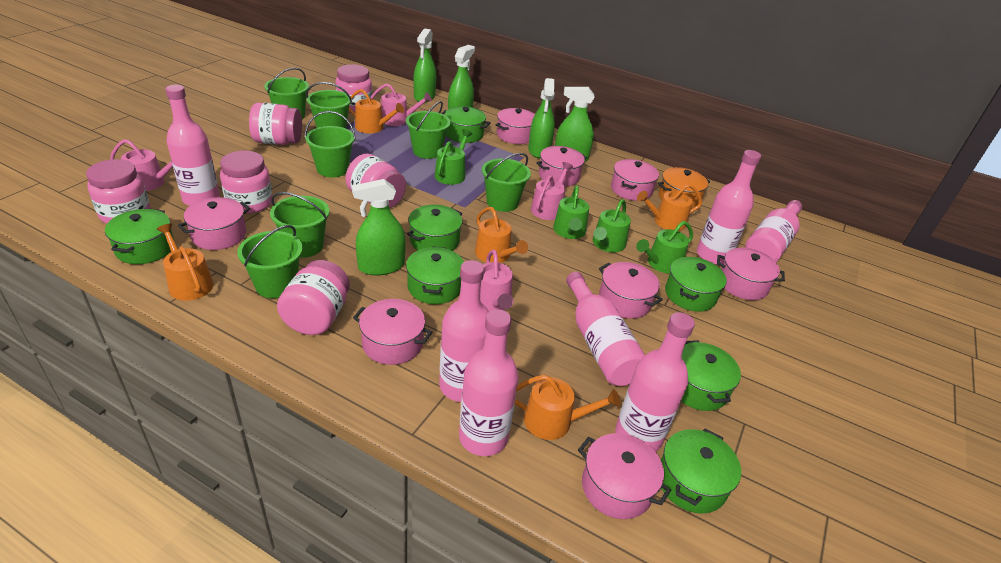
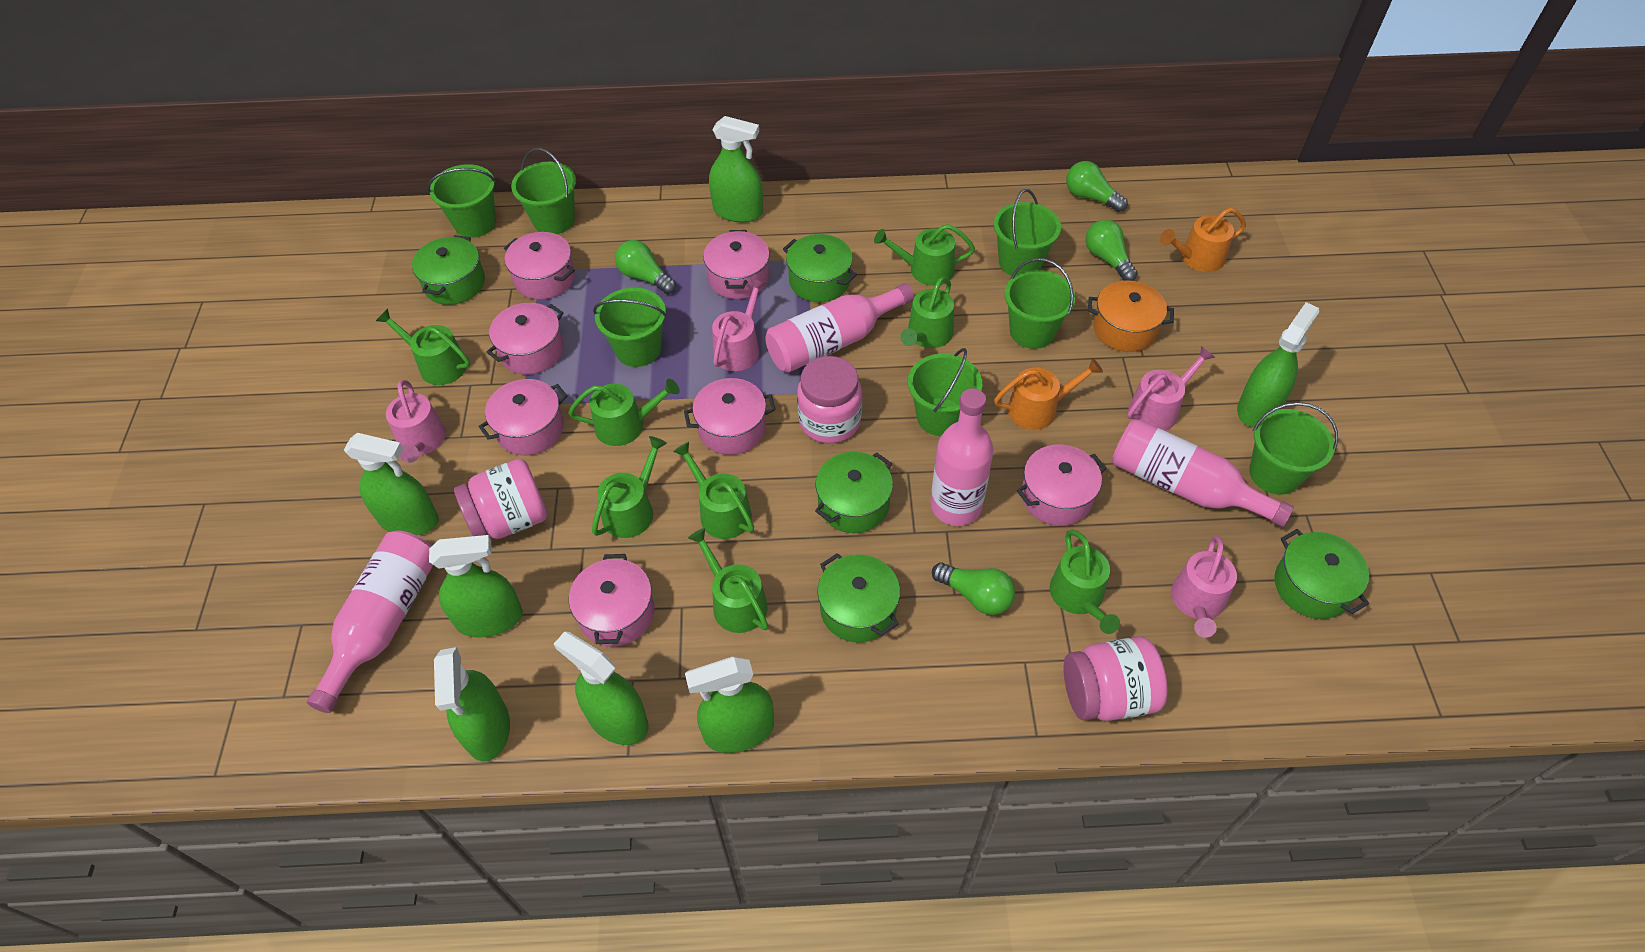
green light bulb: 0 -> 4
green pot: 7 -> 5
green spray bottle: 5 -> 7
green watering can: 4 -> 8
orange watering can: 5 -> 2
pink bottle: 7 -> 4
pink jar: 6 -> 3
pink pot: 8 -> 7

